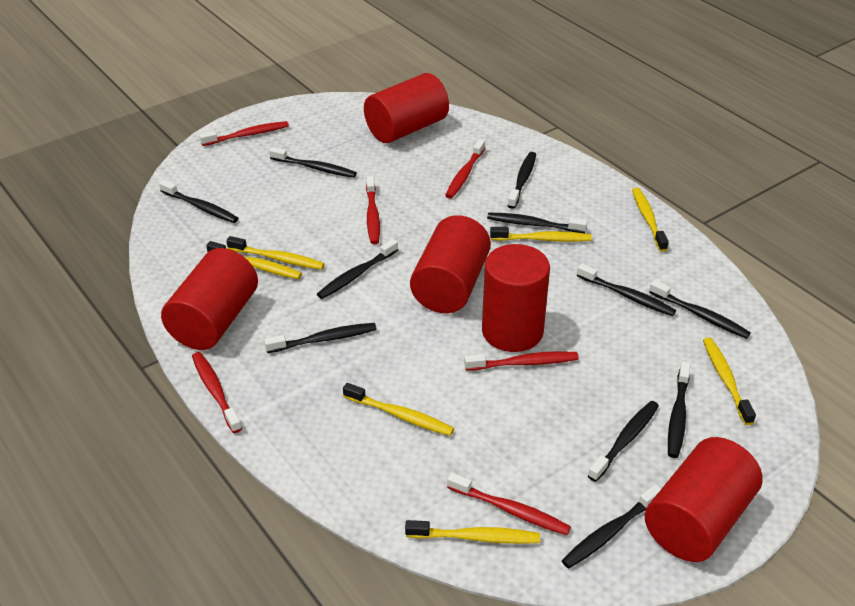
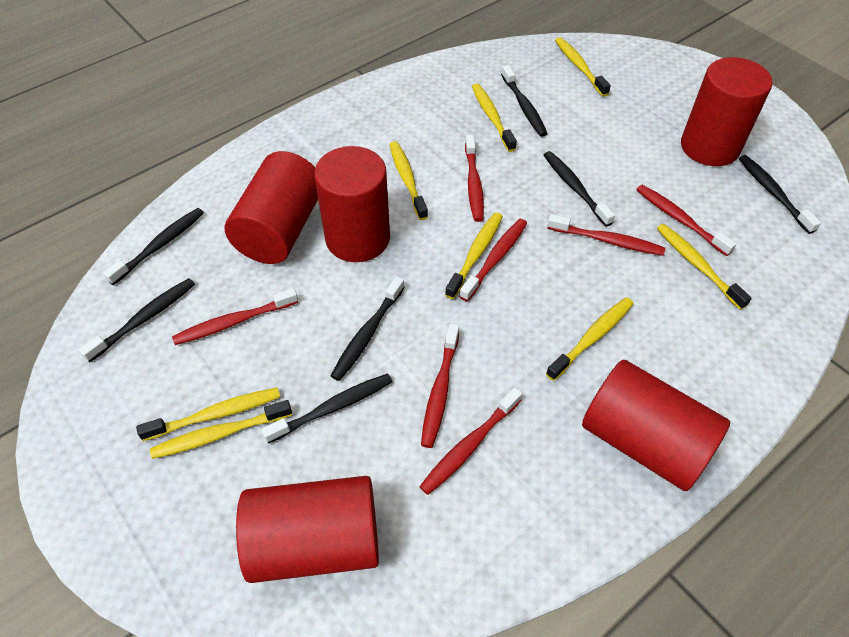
black toothbrush: 11 -> 7
red toothbrush: 6 -> 7
yellow toothbrush: 7 -> 8

